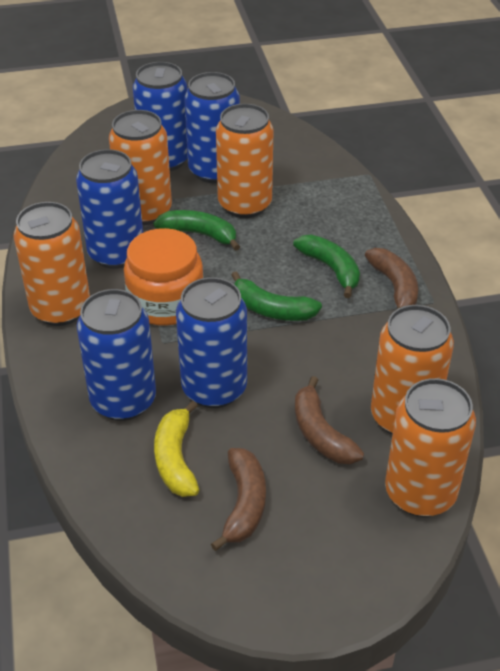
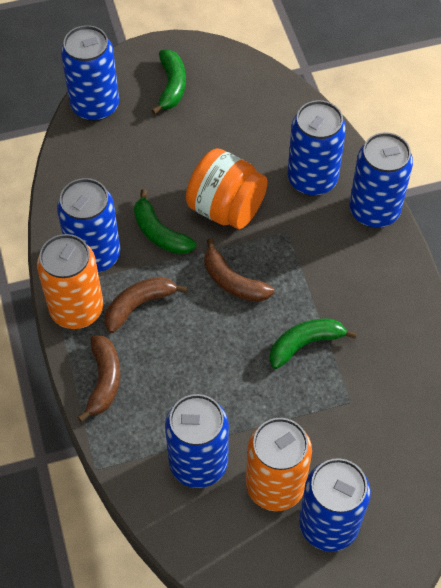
blue can: 5 -> 6
orange can: 5 -> 2
yellow banana: 1 -> 0

